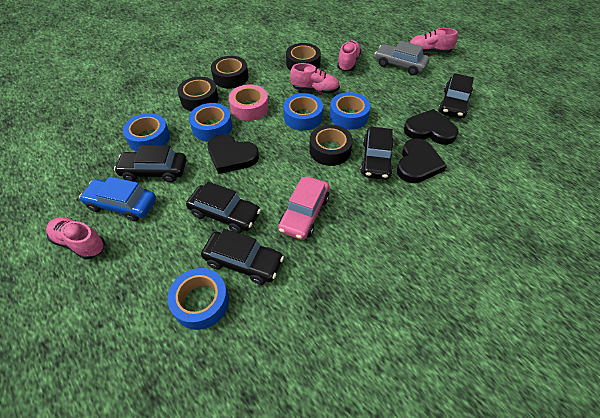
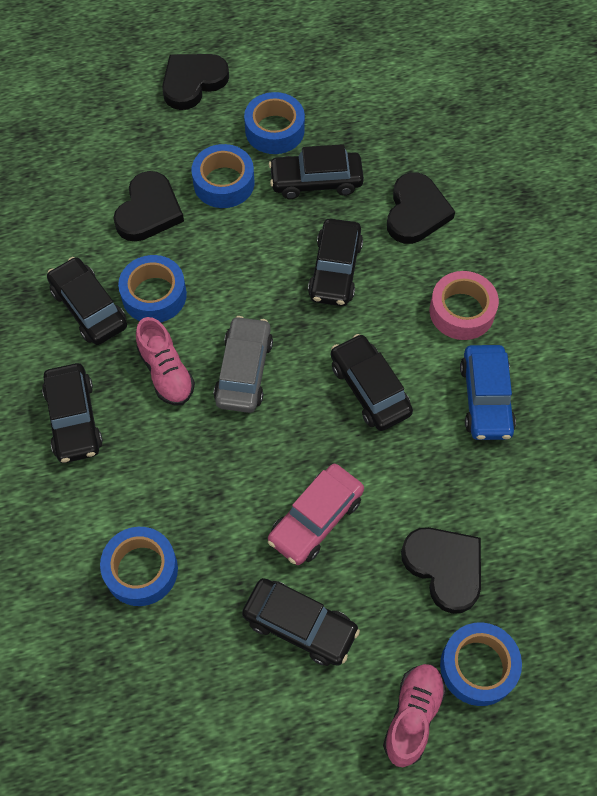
black car: 5 -> 6
black heart: 3 -> 4
black tape: 4 -> 0
pink shoe: 4 -> 2

